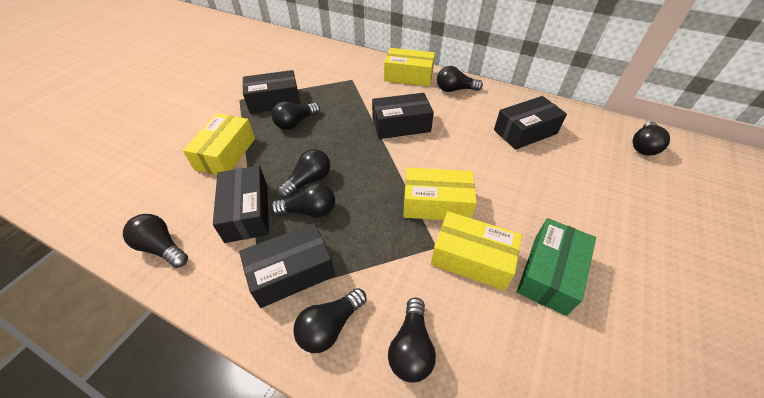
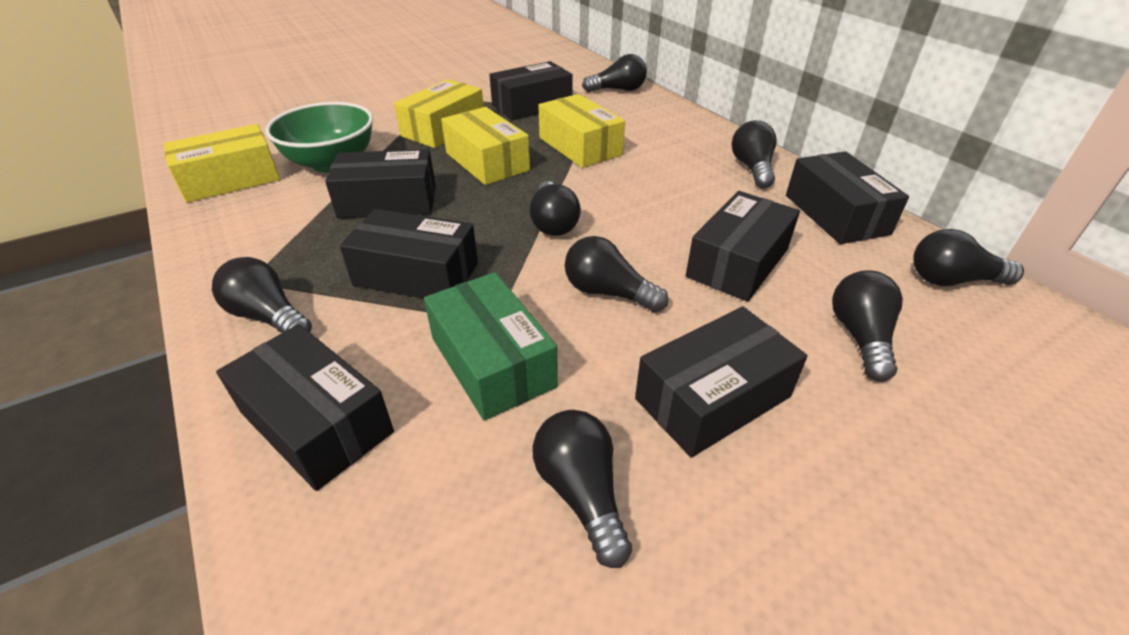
black box: 5 -> 7
green bowl: 0 -> 1

